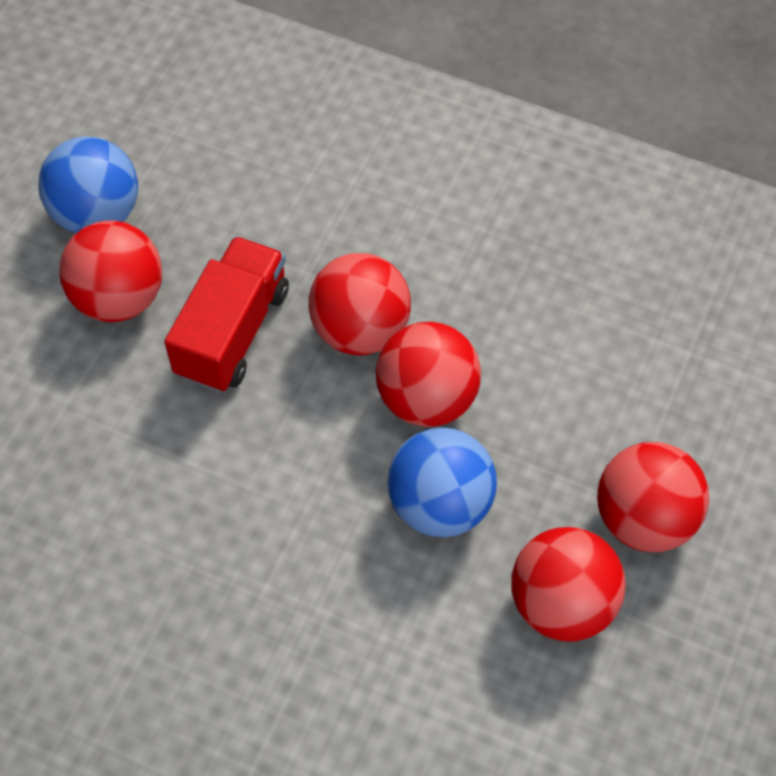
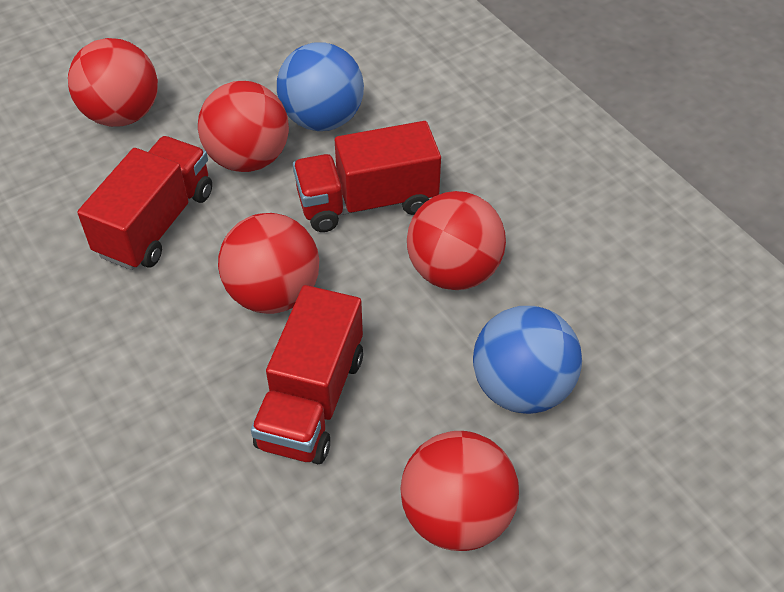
red truck: 1 -> 3

